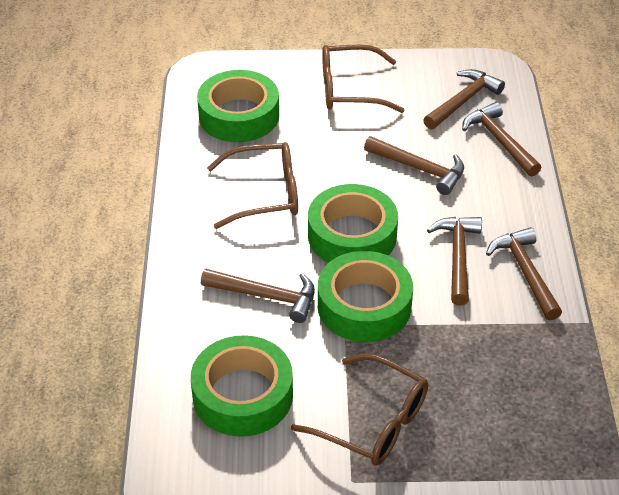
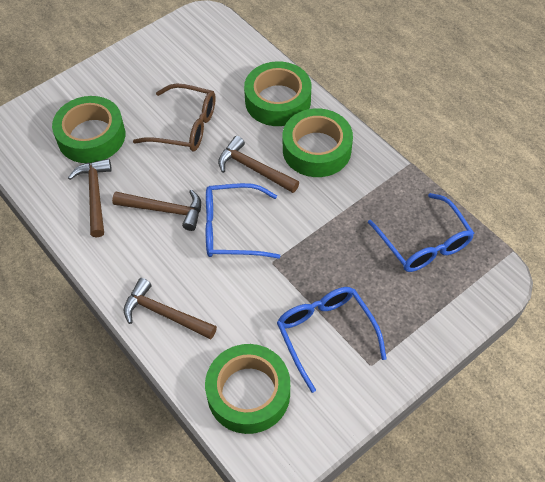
blue glasses: 0 -> 3
brown glasses: 3 -> 1
brown hammer: 6 -> 4

